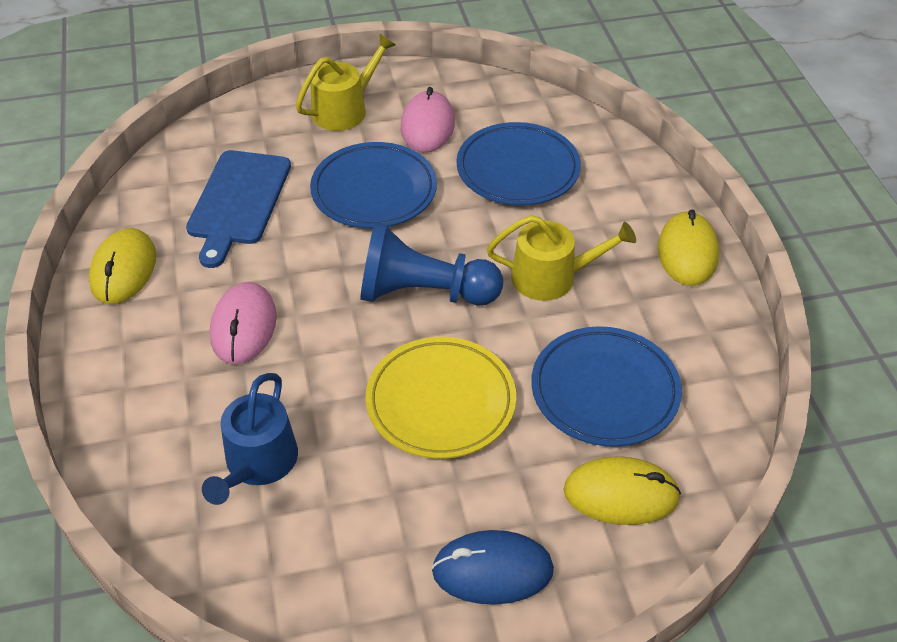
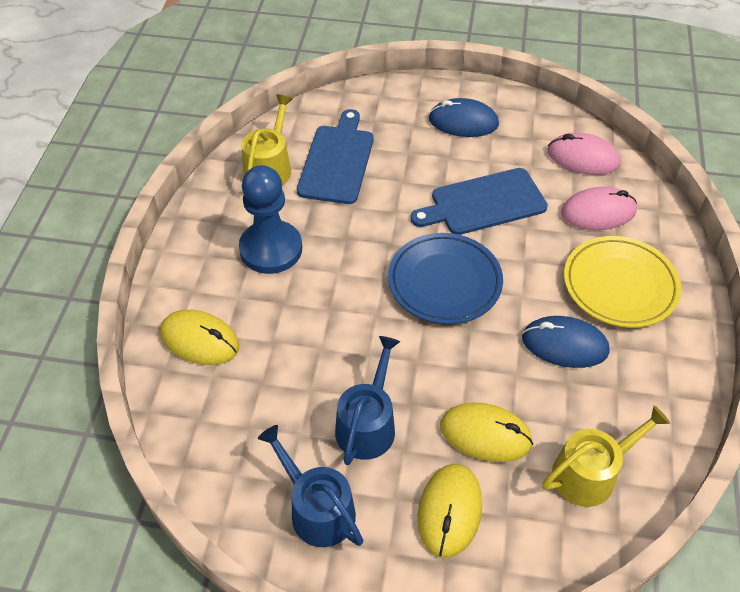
blue cutting board: 1 -> 2
blue mouse: 1 -> 2
blue plate: 3 -> 1
blue watering can: 1 -> 2

